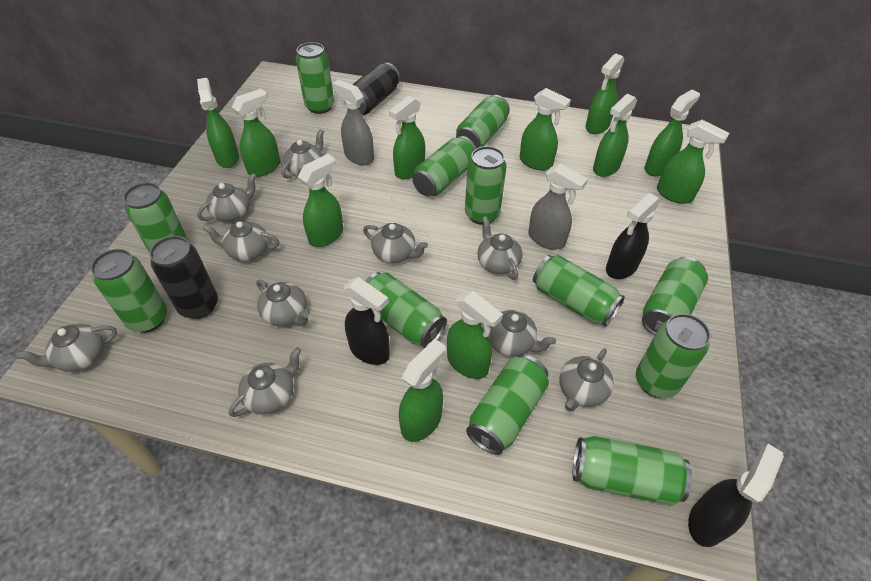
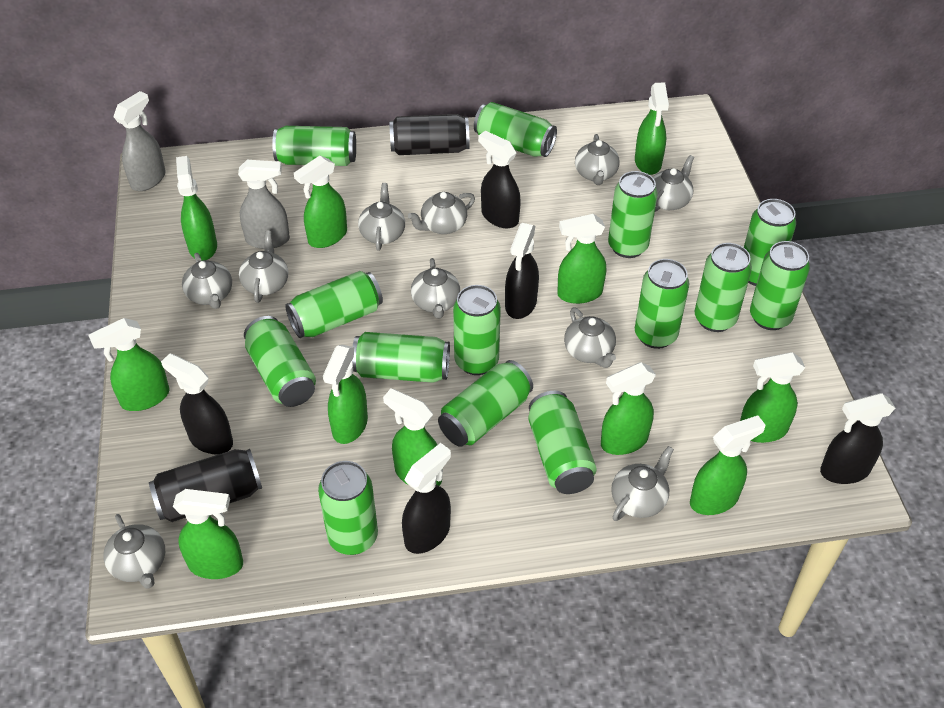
black spray bottle: 3 -> 5
green can: 12 -> 14

